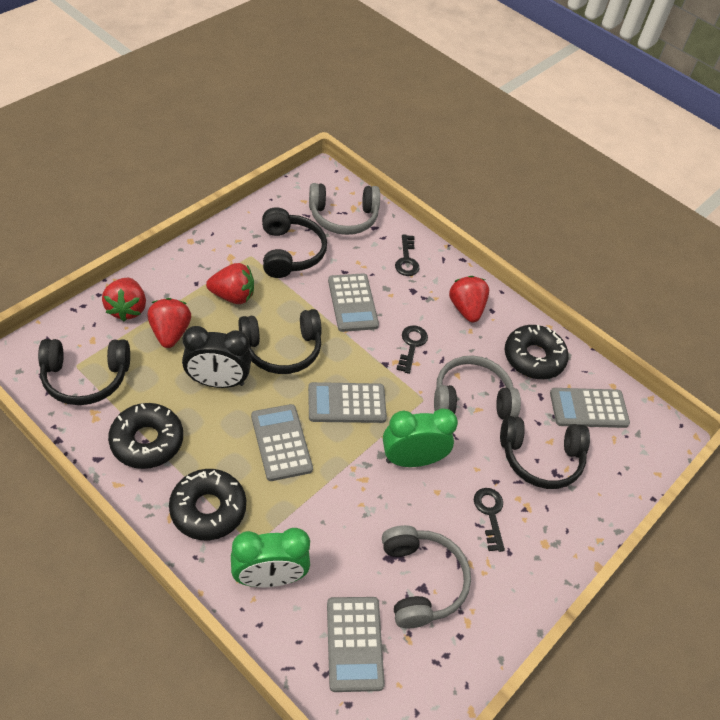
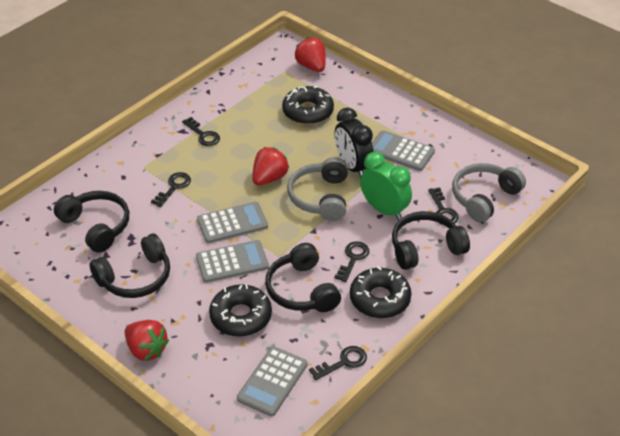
black key: 3 -> 5
green clock: 2 -> 1
grey calculator: 5 -> 4
grey headphones: 3 -> 2
red strawberry: 4 -> 3

